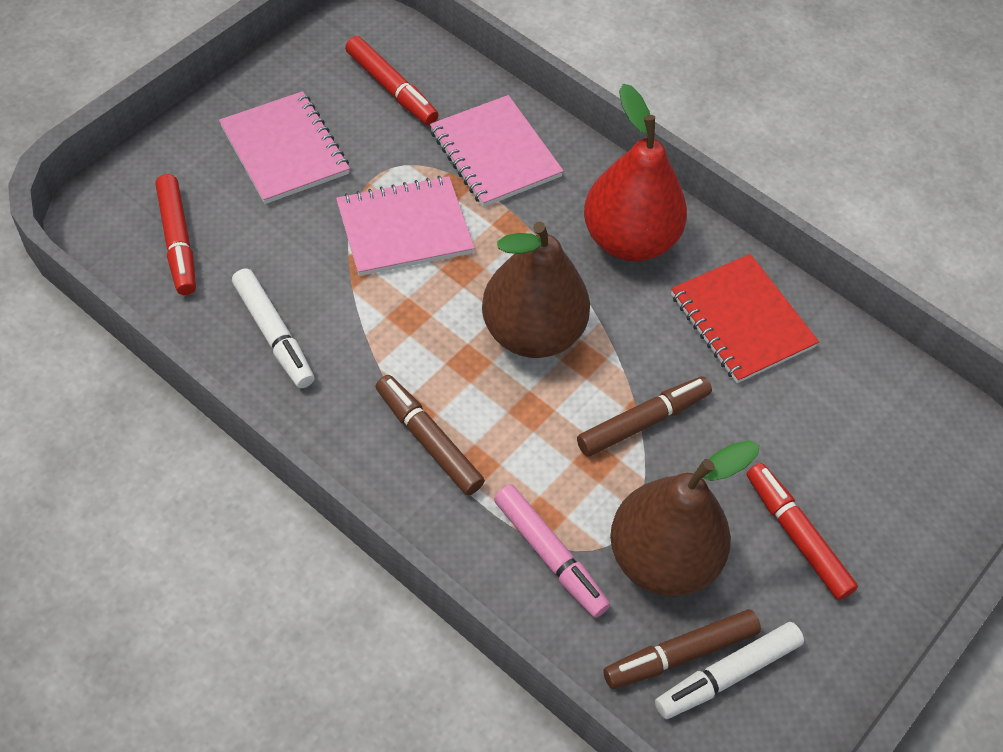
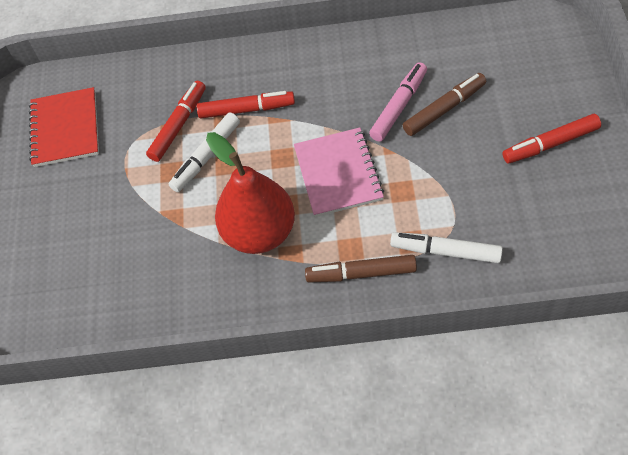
brown marker: 3 -> 2
brown pear: 2 -> 0
pink notebook: 3 -> 1

